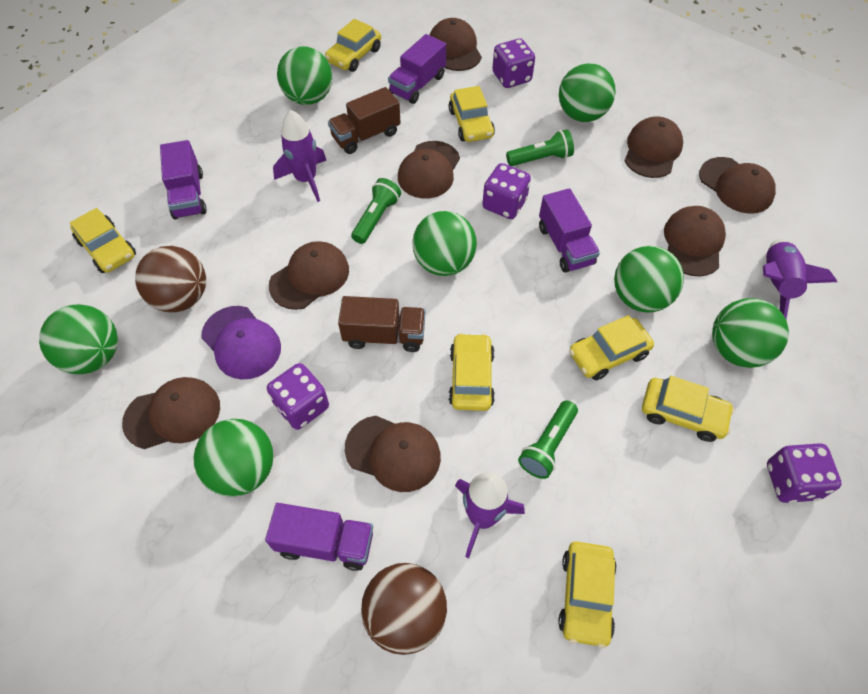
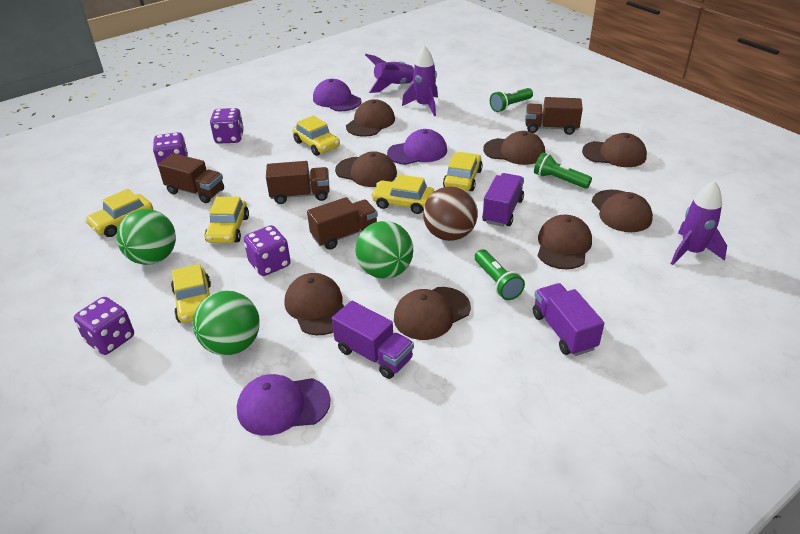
brown ball: 2 -> 1
brown truck: 2 -> 4
green ball: 7 -> 3
purple cap: 1 -> 3
purple truck: 4 -> 3
yellow car: 7 -> 6

